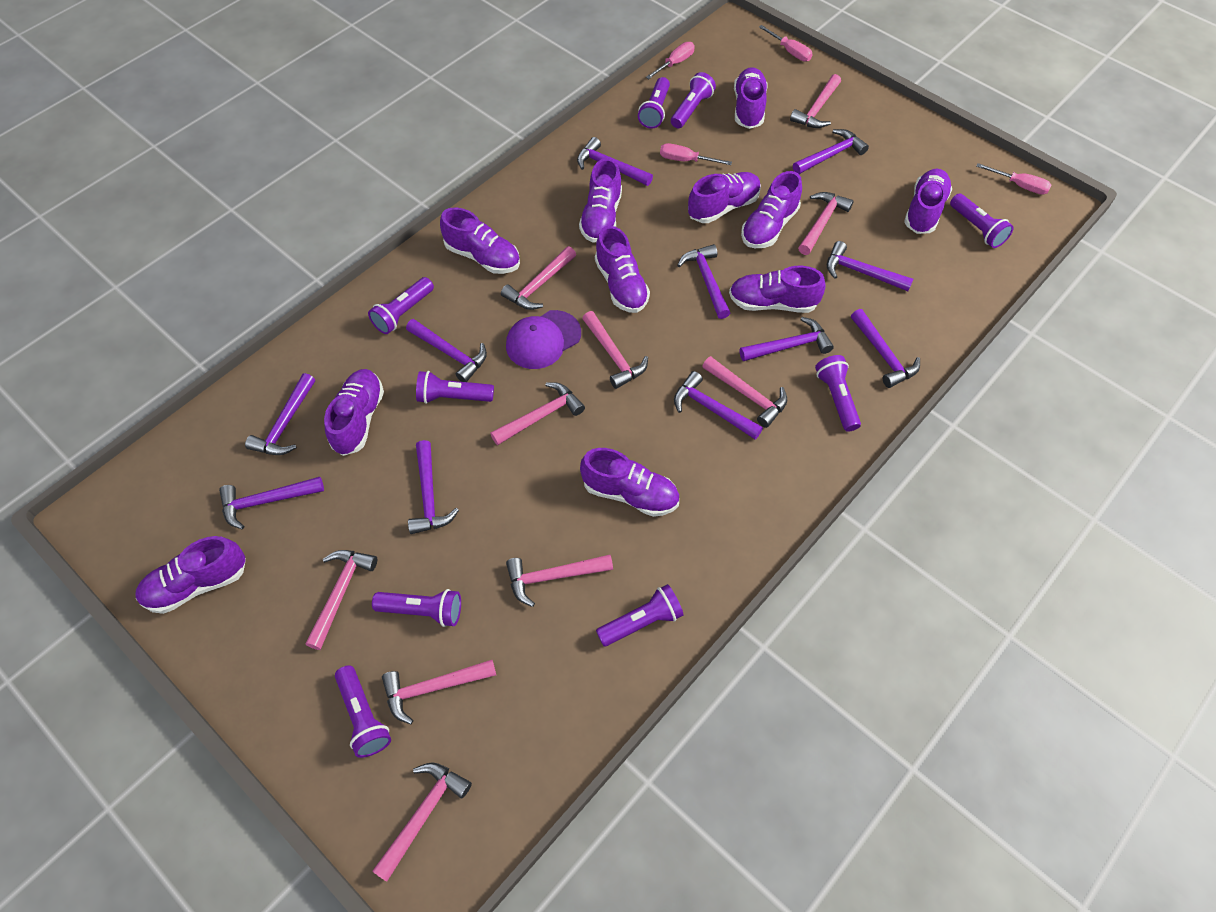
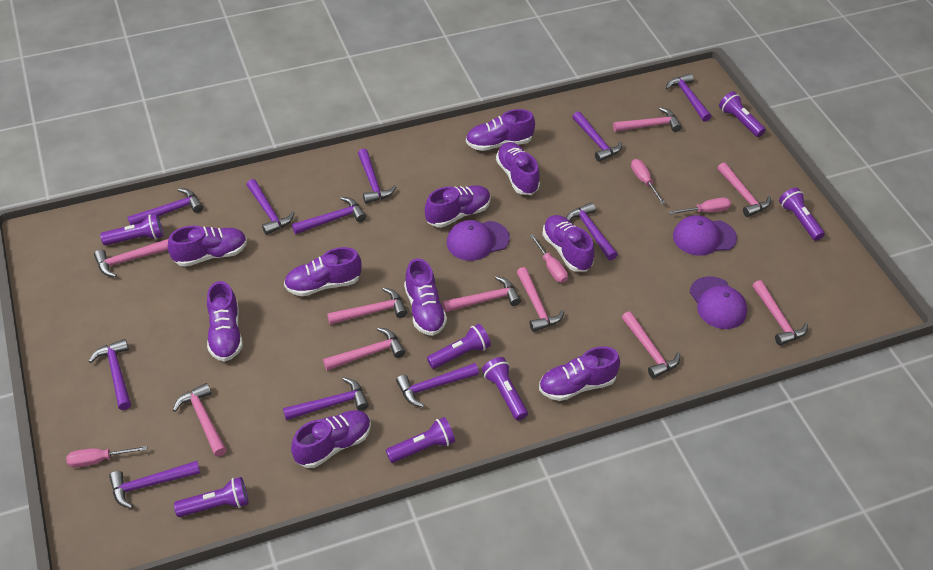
purple cap: 1 -> 3
purple flashlight: 9 -> 7
purple shoe: 11 -> 10

